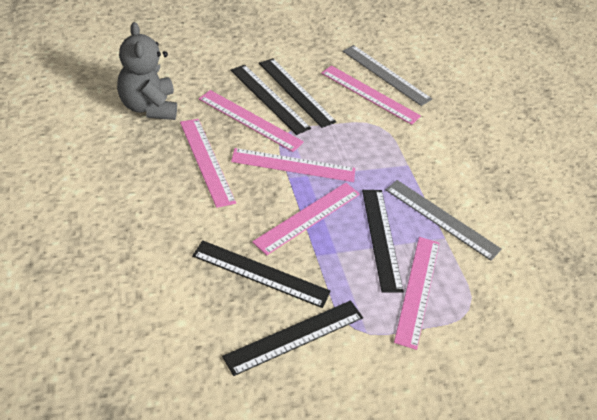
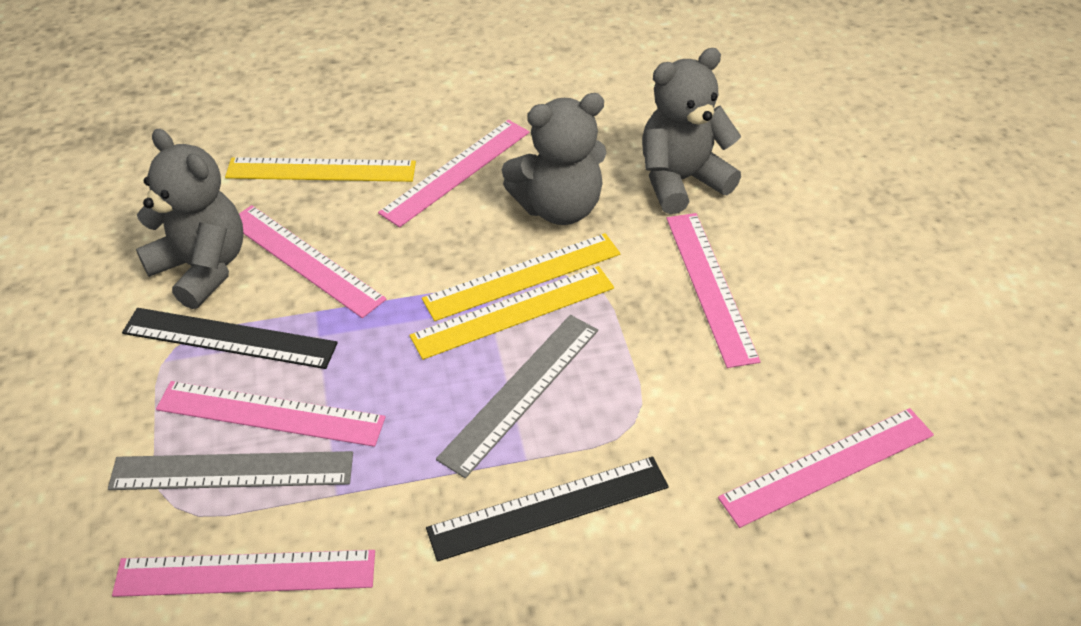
black ruler: 5 -> 2
grey teddy bear: 1 -> 3
yellow ruler: 0 -> 3

